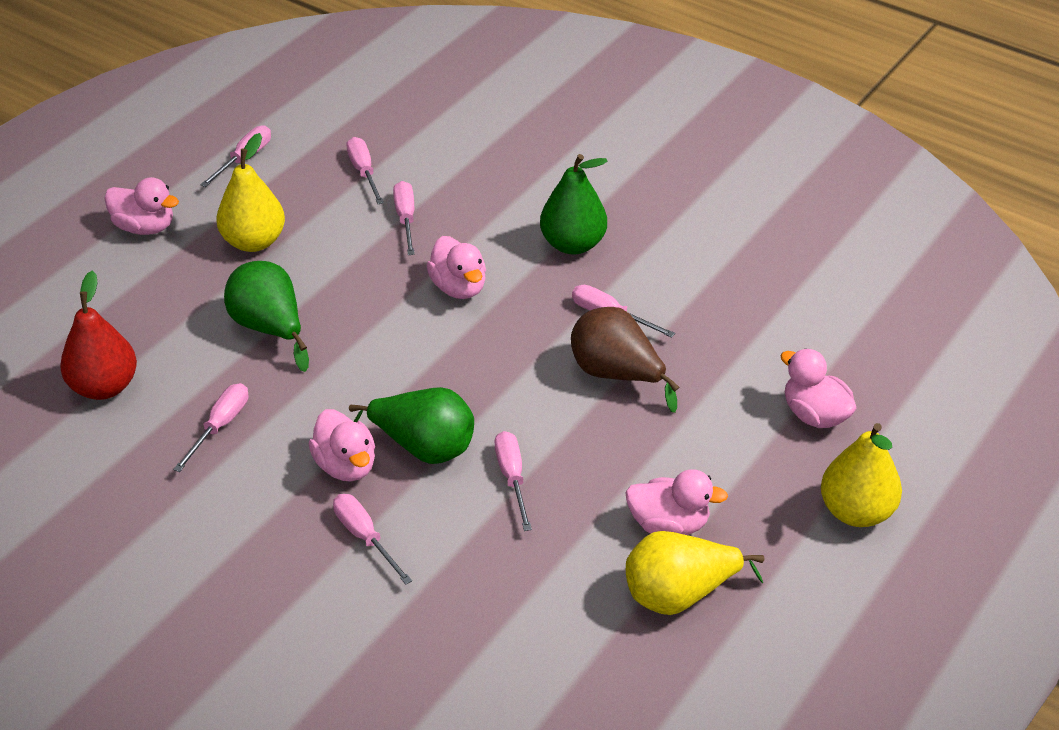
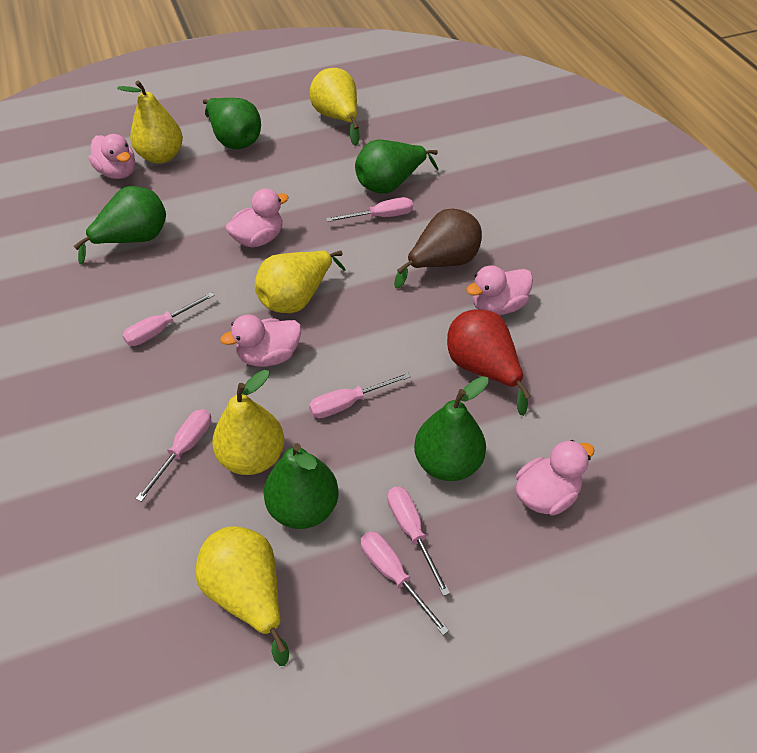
green pear: 3 -> 5
pink screwdriver: 7 -> 6
yellow pear: 3 -> 5

